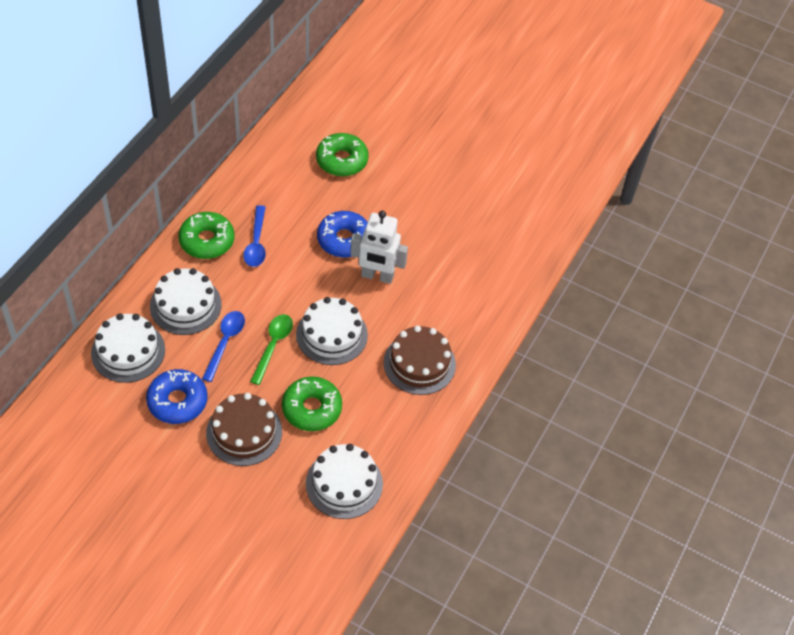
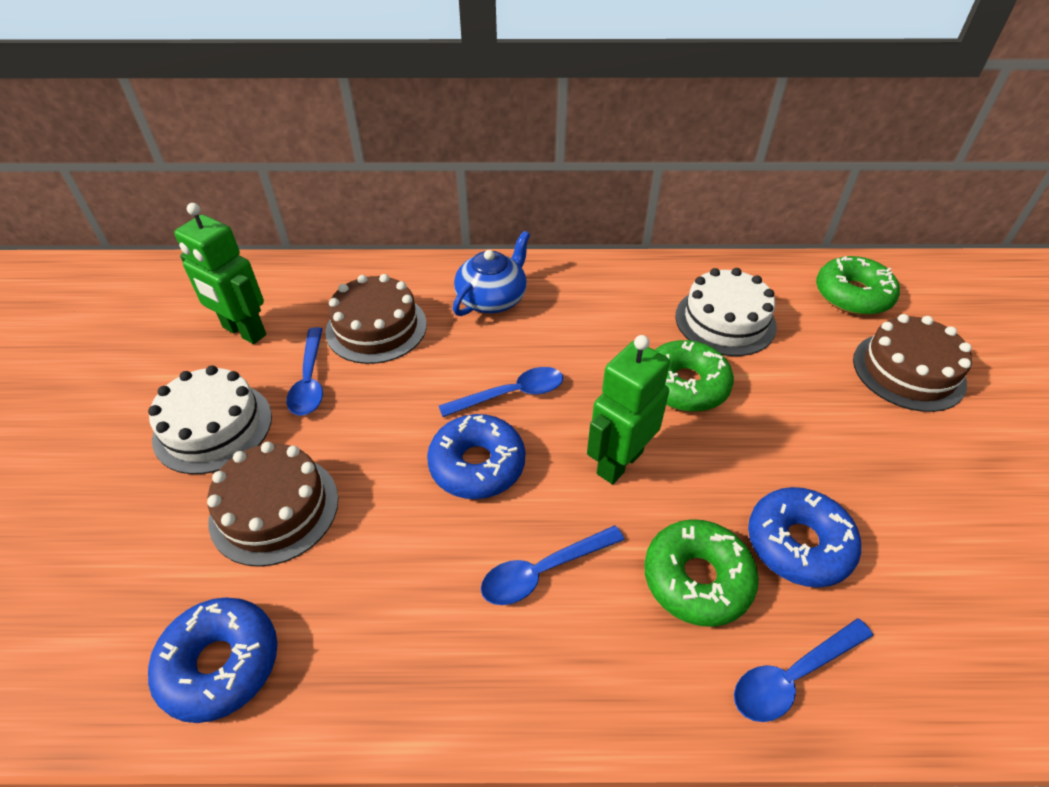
blue donut: 2 -> 3
blue spoon: 2 -> 4
blue teapot: 0 -> 1
brown cake: 2 -> 3
green robot: 0 -> 2
green spoon: 1 -> 0
white cake: 4 -> 2
white robot: 1 -> 0

